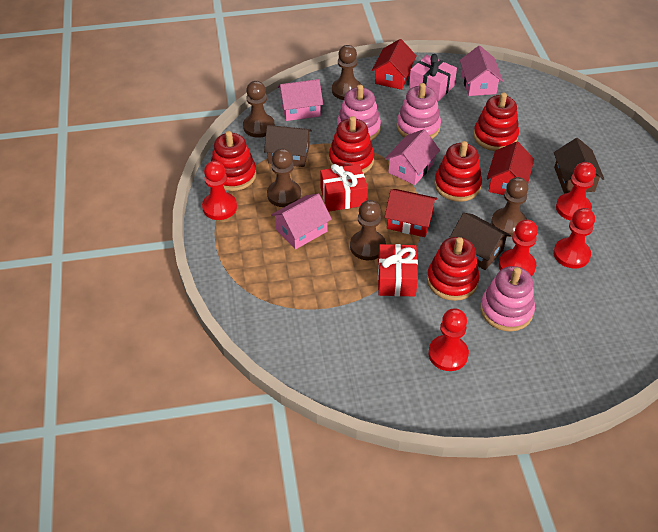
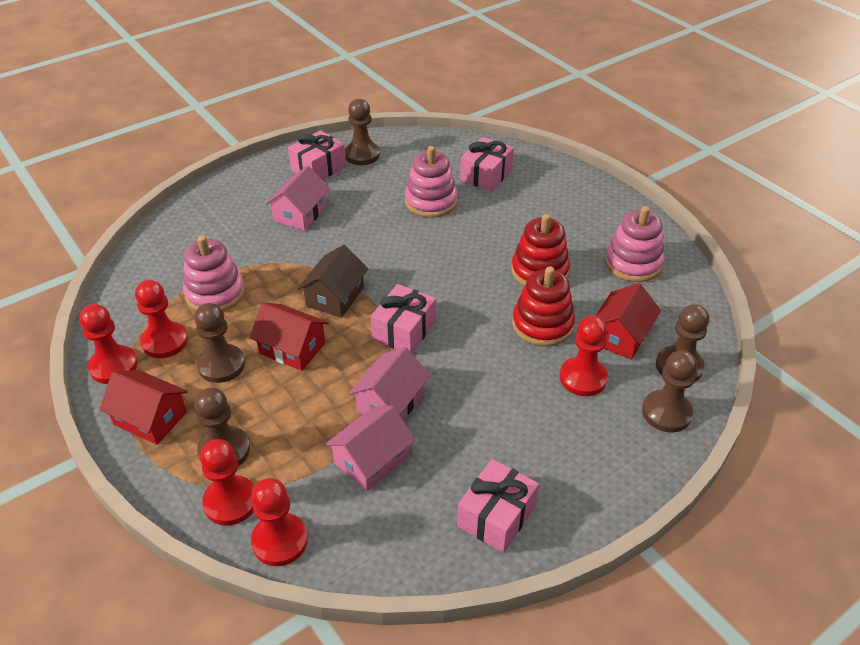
brown house: 3 -> 1
pink gift: 1 -> 4
pink house: 4 -> 3
red gift: 2 -> 0
red stacking toy: 5 -> 2

